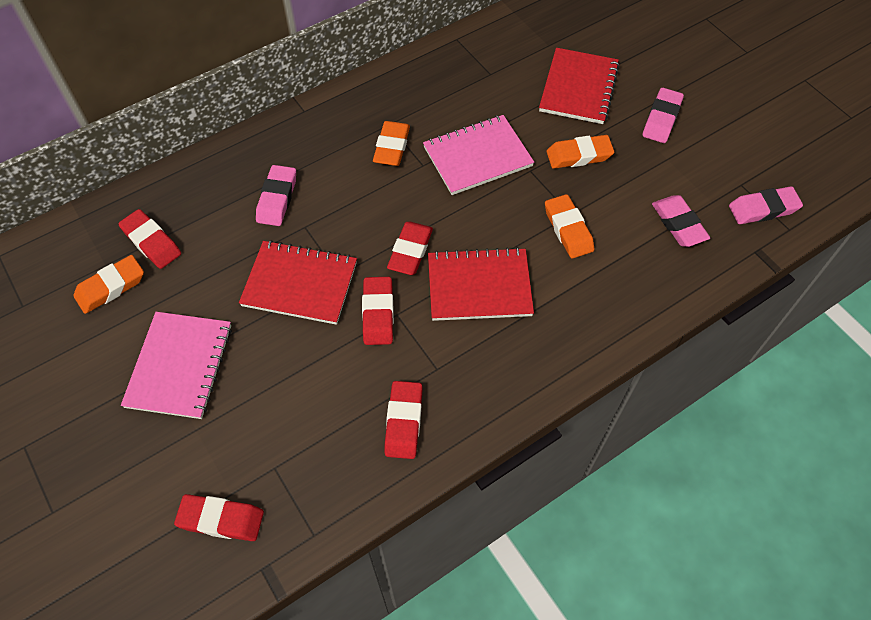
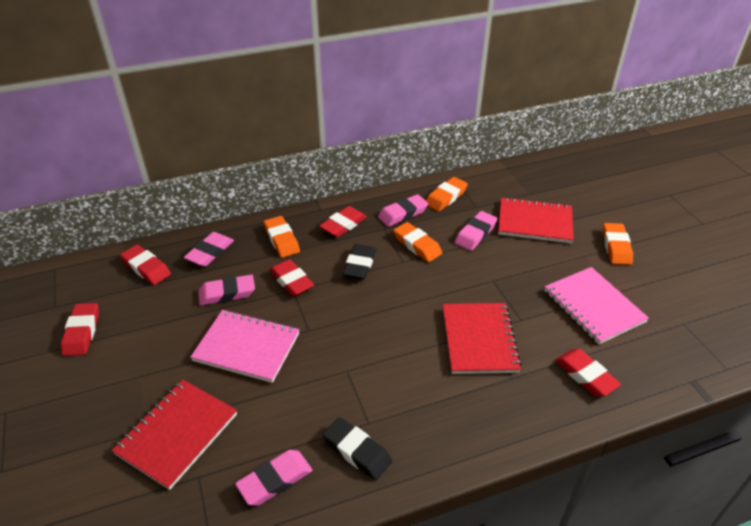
black eraser: 0 -> 2
pink eraser: 4 -> 5

